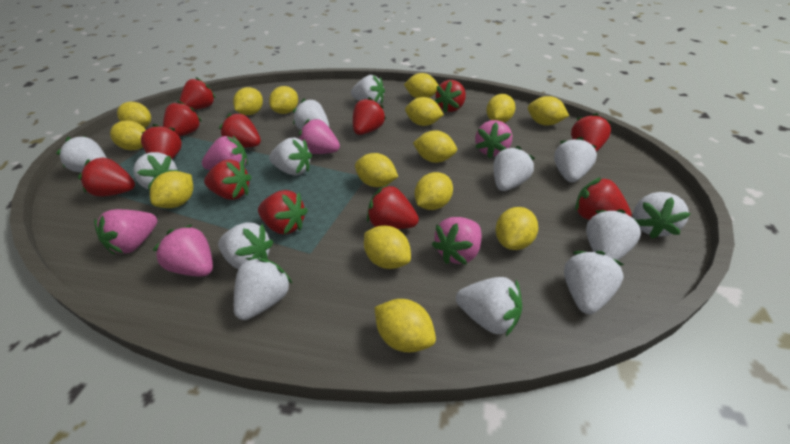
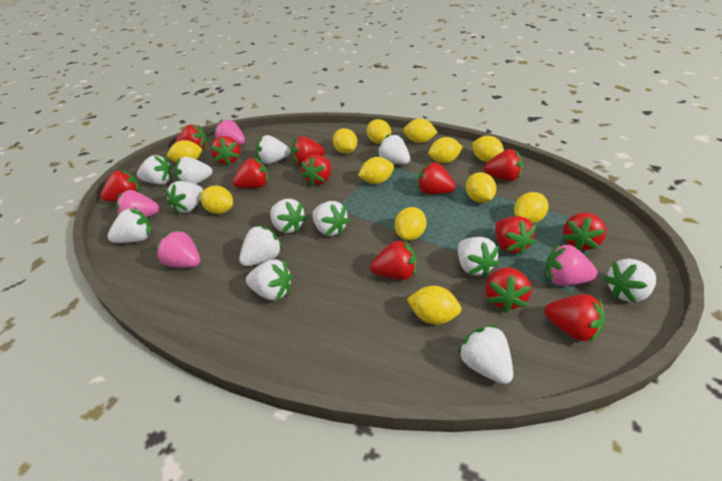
pink strawberry: 6 -> 4
red strawberry: 12 -> 13
yellow lemon: 15 -> 12

